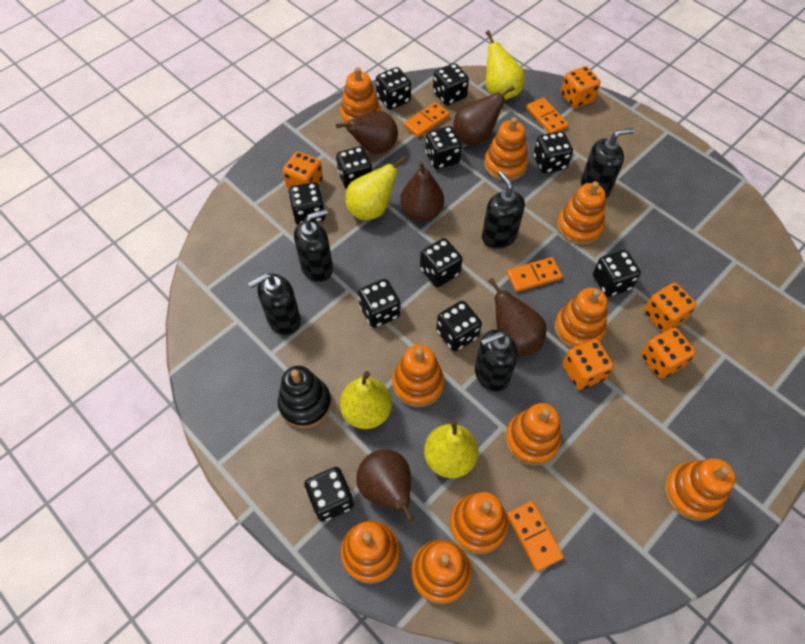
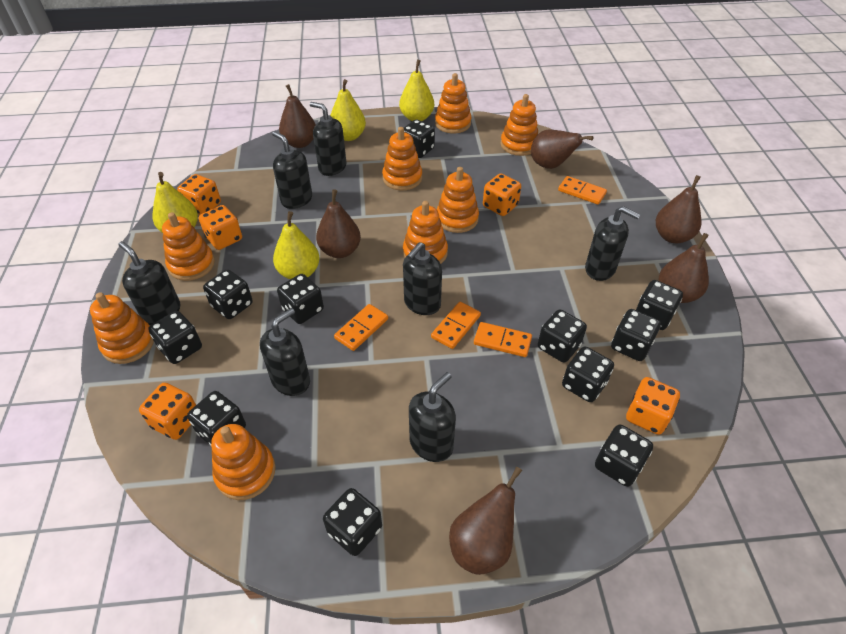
black soap dispenser: 5 -> 7
black stacking toy: 1 -> 0
brown pear: 5 -> 6
orange stacking toy: 10 -> 8

